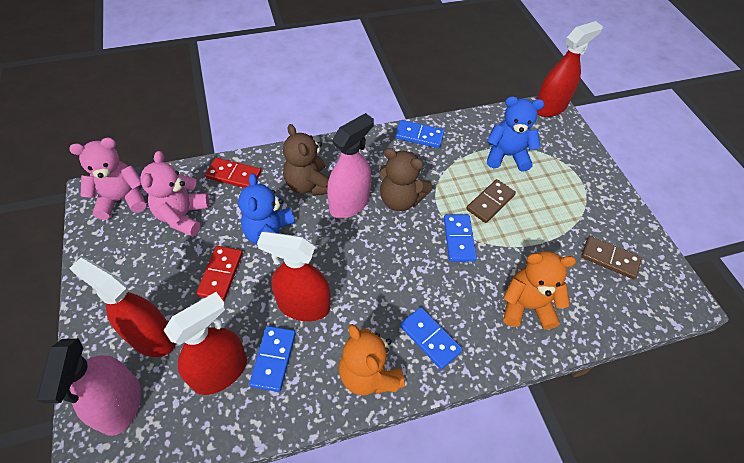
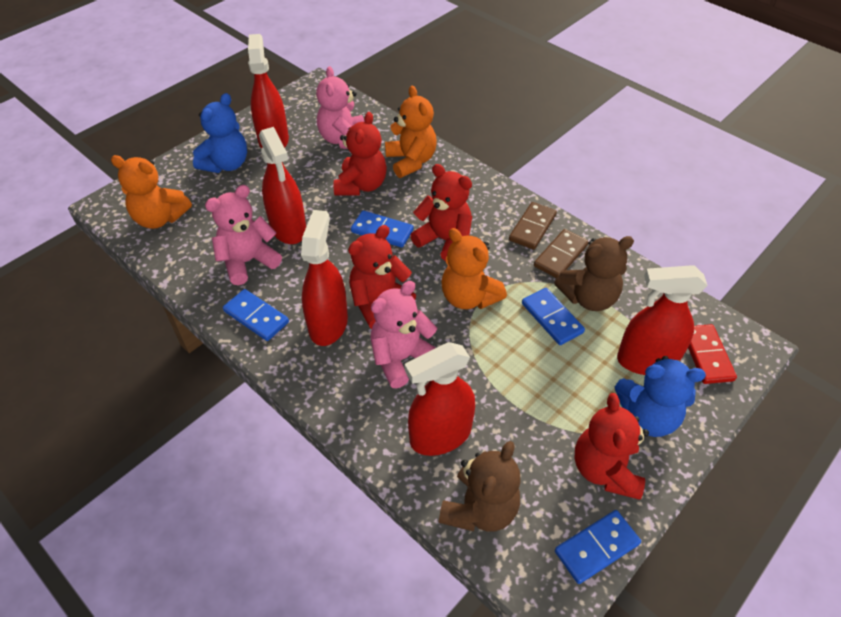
orange teddy bear: 2 -> 3
pink spray bottle: 2 -> 0
pink teddy bear: 2 -> 3
red domino: 2 -> 1
red spray bottle: 4 -> 5
red teddy bear: 0 -> 4

